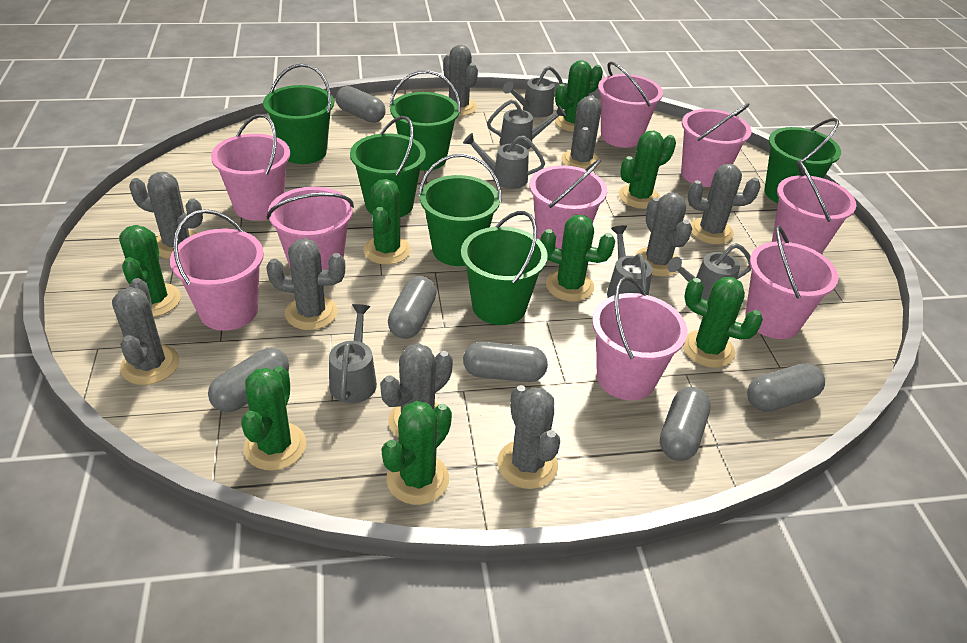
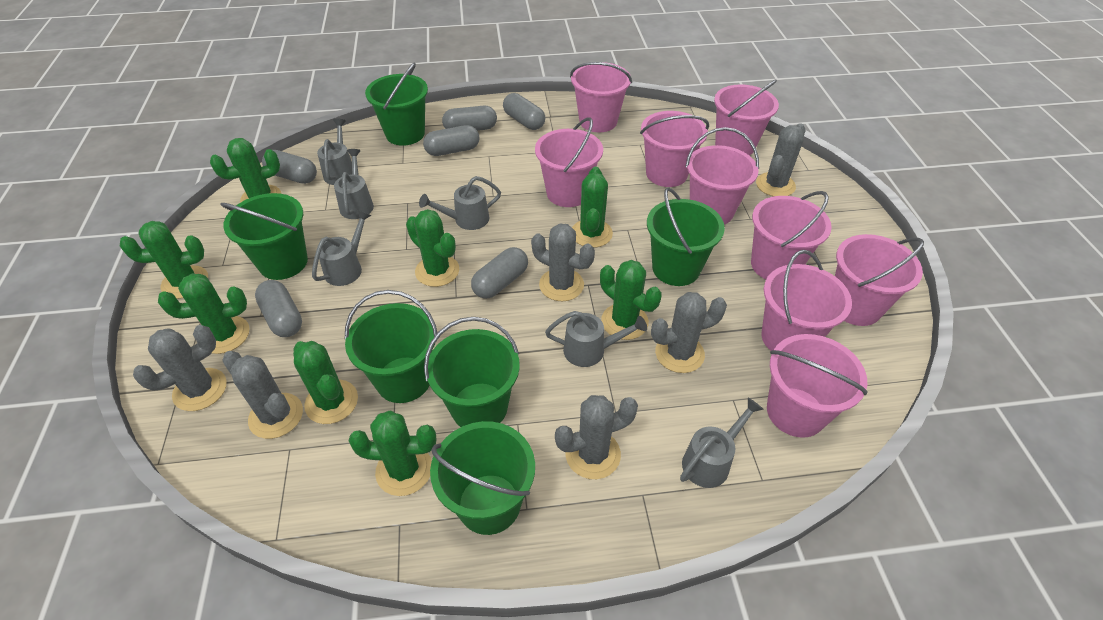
grey cactus: 9 -> 6

